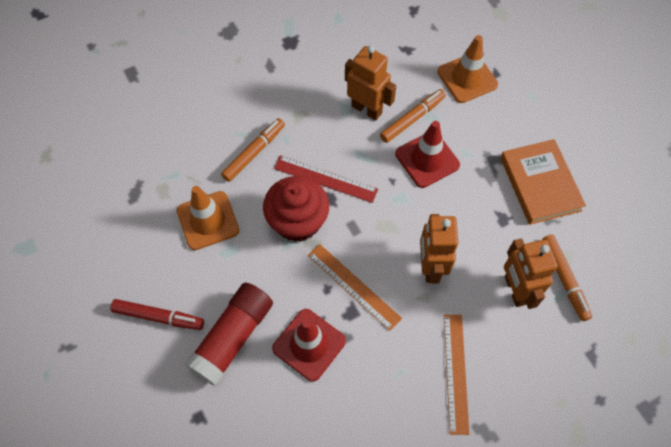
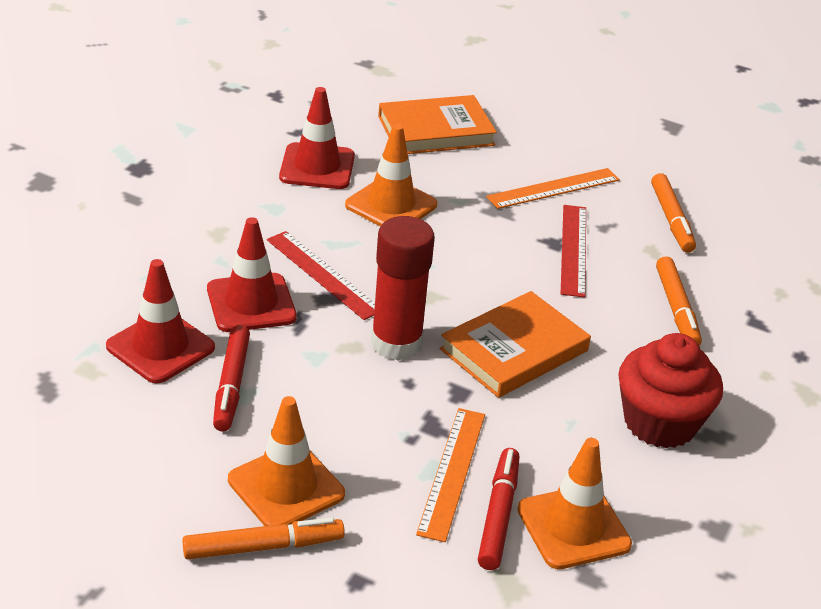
orange book: 1 -> 2
orange robot: 3 -> 0
orange traffic cone: 2 -> 3
red marker: 1 -> 2
red ruler: 1 -> 2
red traffic cone: 2 -> 3

